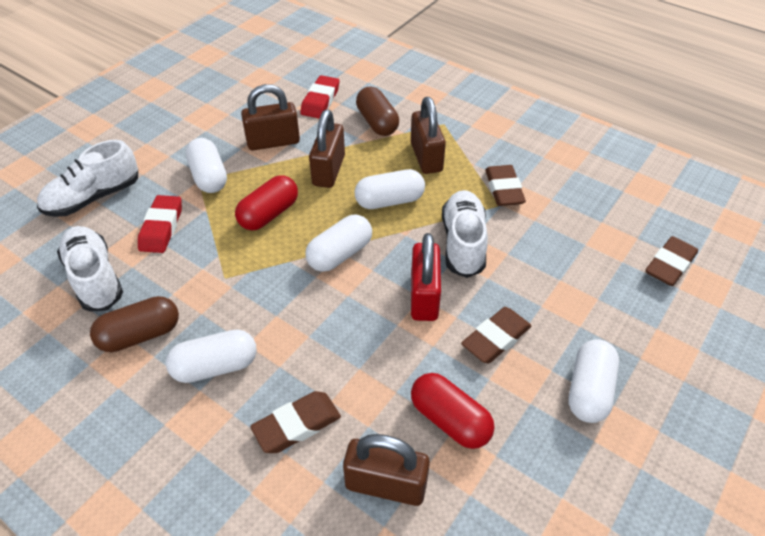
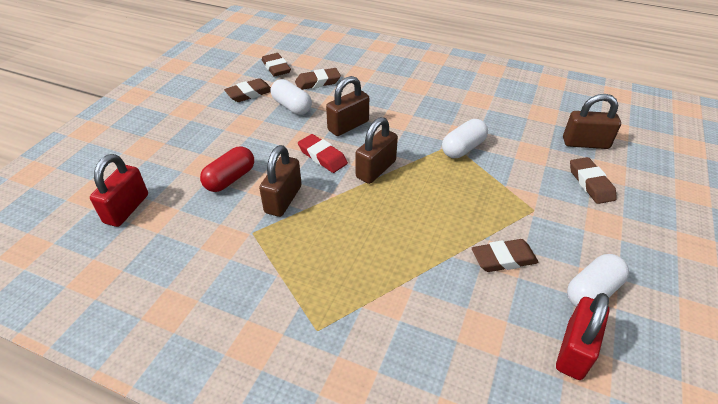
brown capsule: 2 -> 0
brown eraser: 4 -> 5
red capsule: 2 -> 1
red eraser: 2 -> 1
red padlock: 1 -> 2
white capsule: 5 -> 3
white shoe: 3 -> 0

